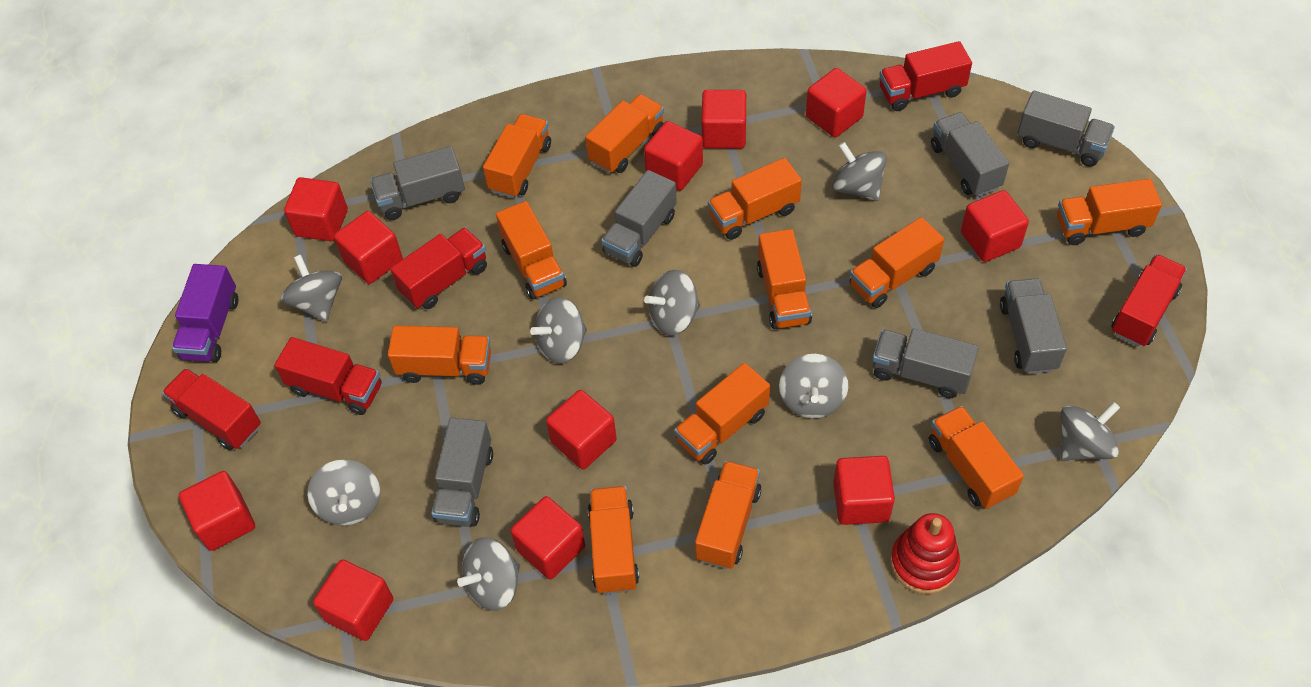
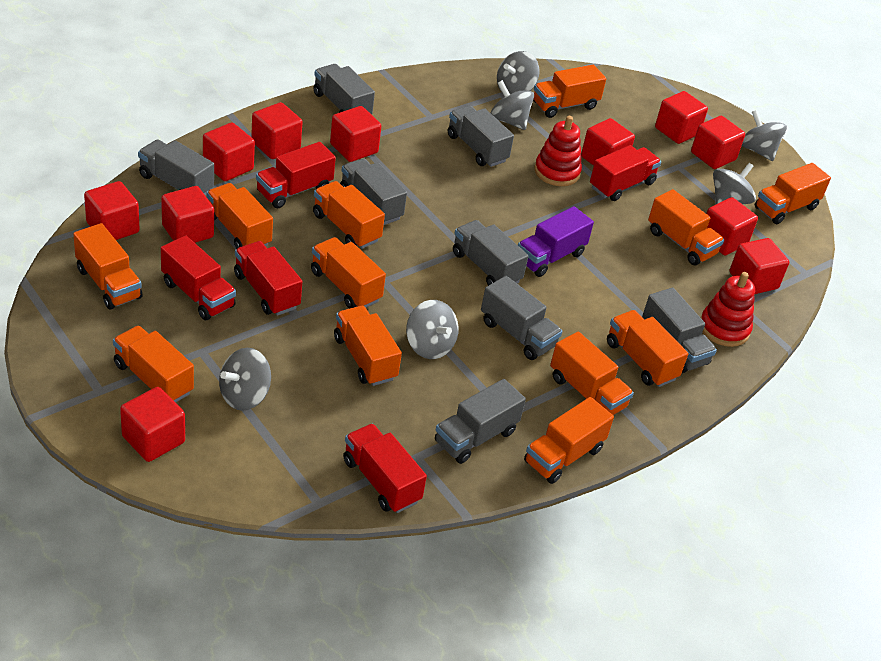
grey spinning top: 8 -> 6
grey truck: 7 -> 8
red stacking toy: 1 -> 2

